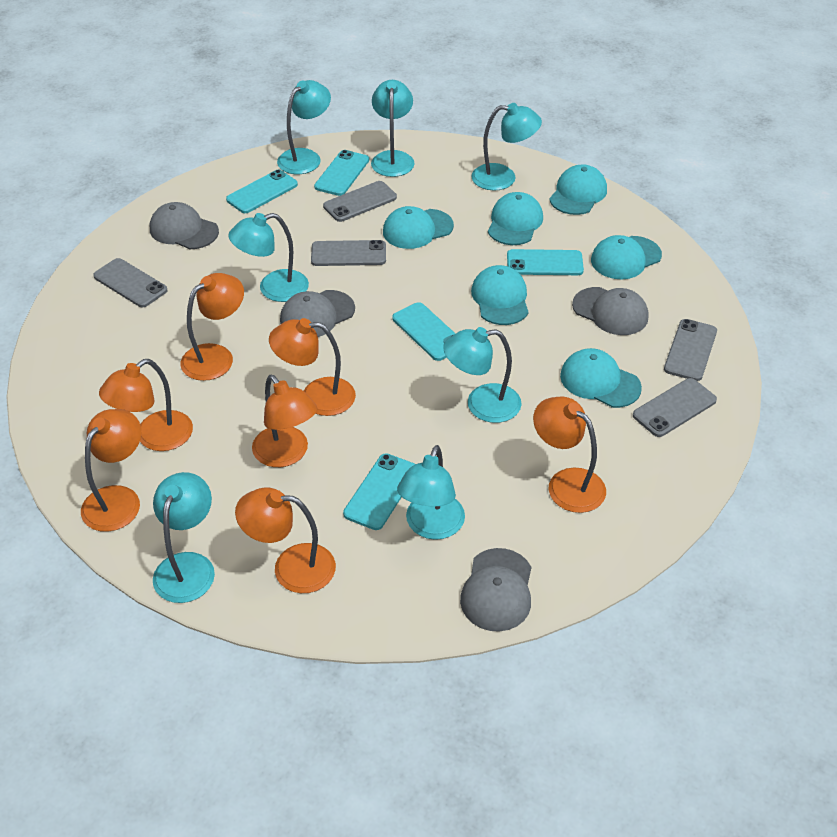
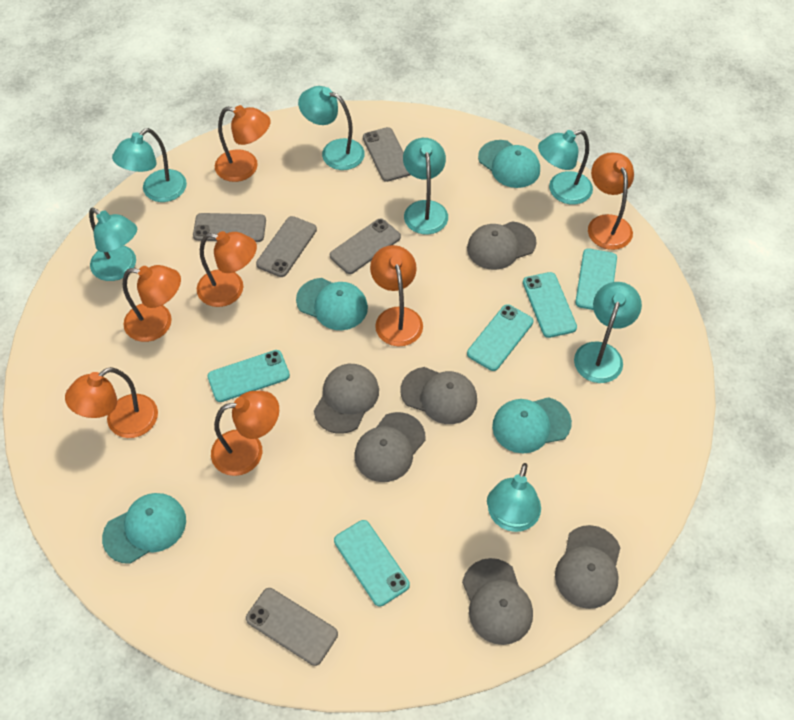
grey cap: 4 -> 6
turquoise cap: 6 -> 4

